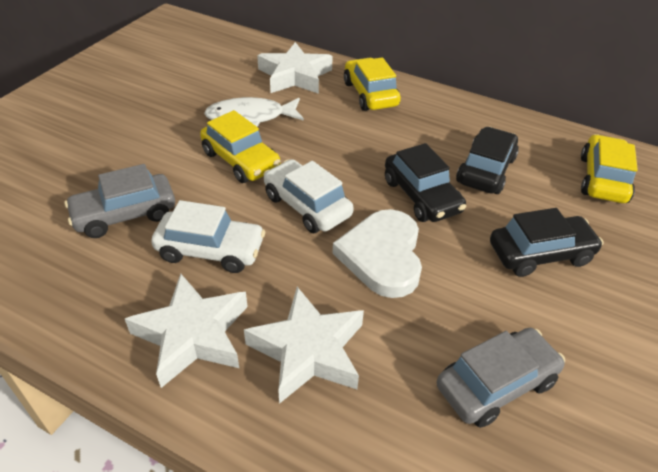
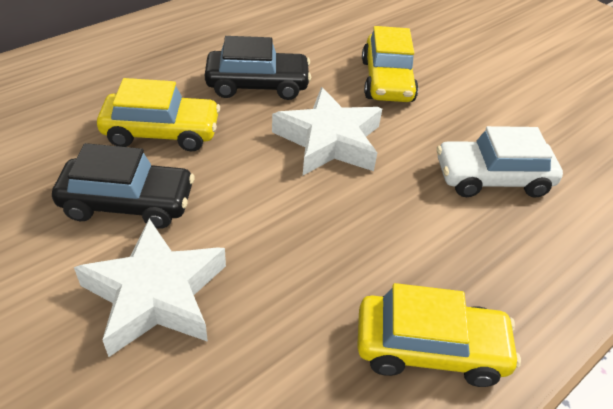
black car: 3 -> 2
grey car: 2 -> 0
white car: 2 -> 1
white fish: 1 -> 0
white heart: 1 -> 0
white star: 3 -> 2

